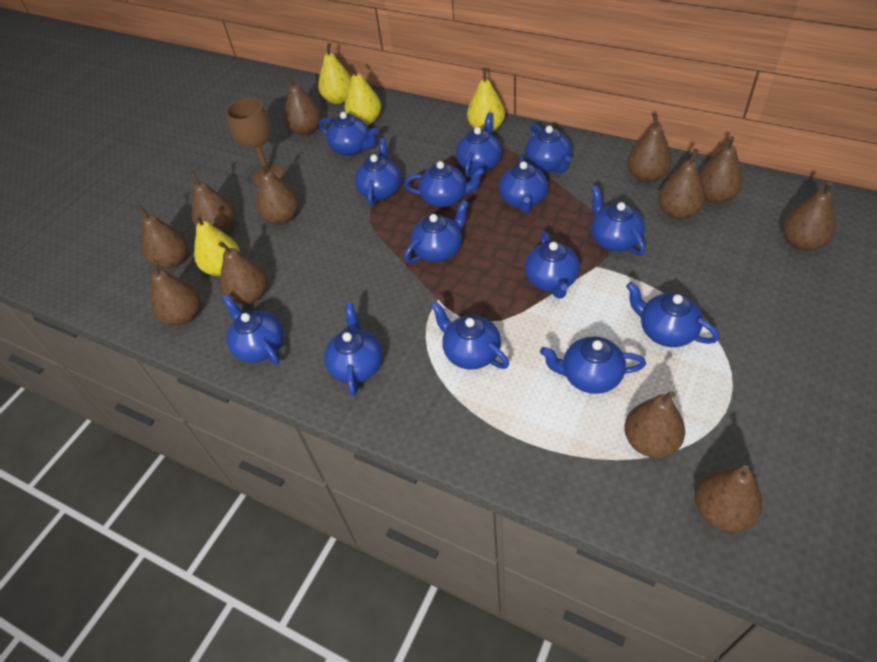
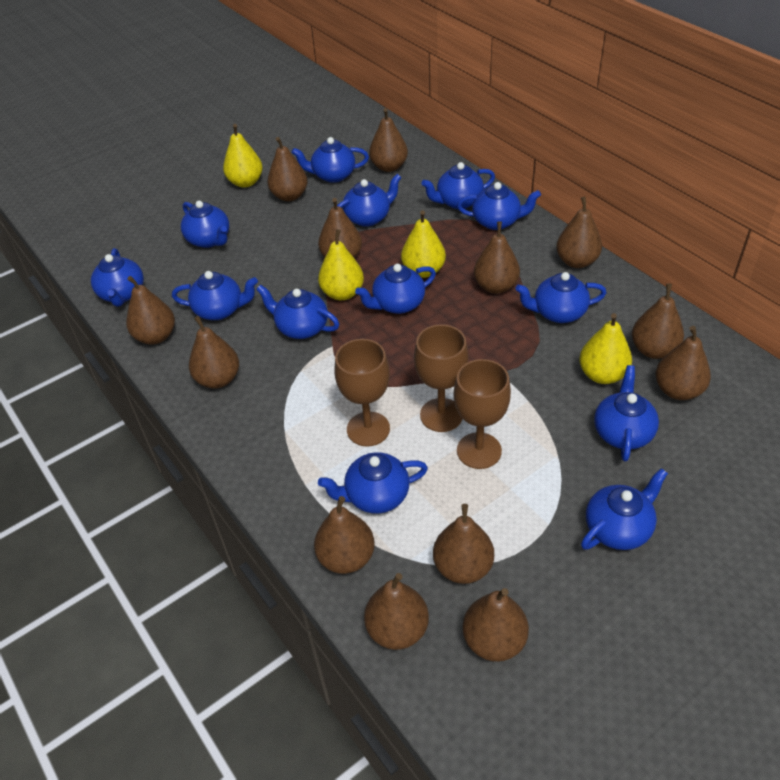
blue teapot: 14 -> 13
brown goblet: 1 -> 3
brown pear: 12 -> 13

